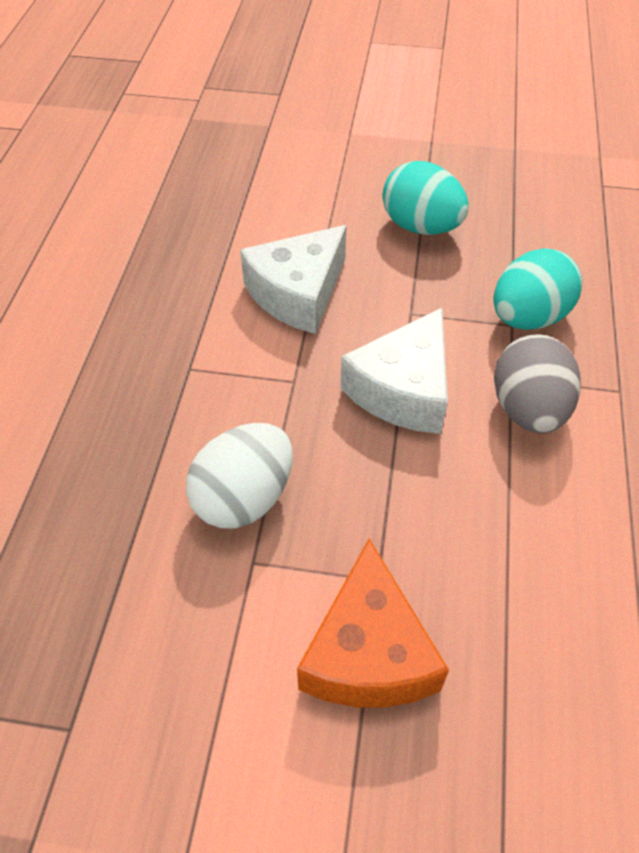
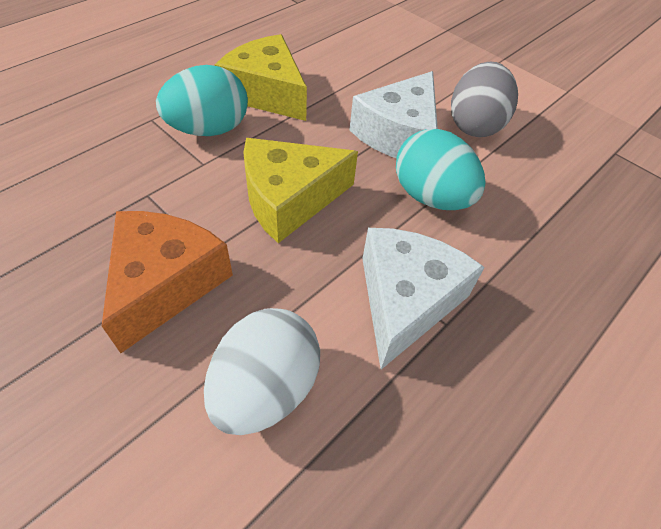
yellow cheese: 0 -> 2

